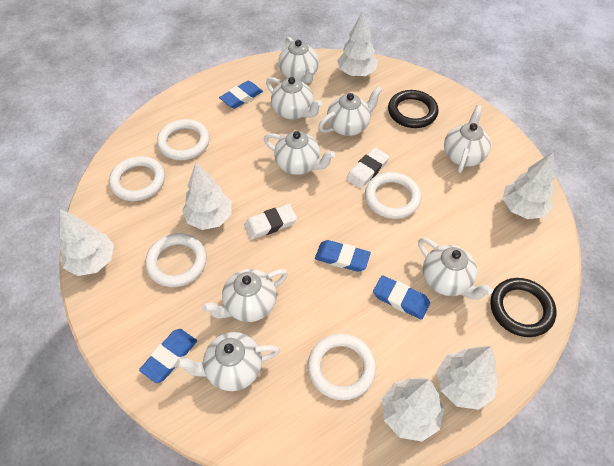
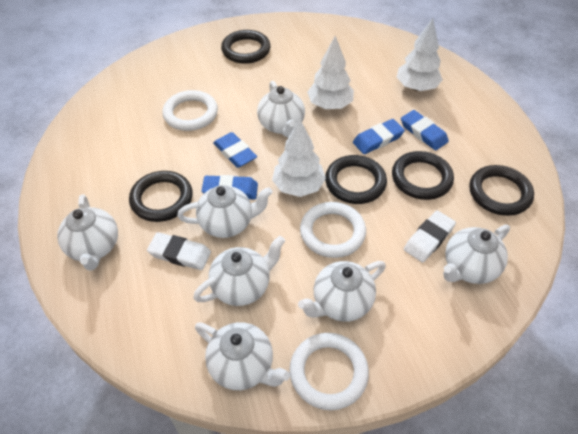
black ring: 2 -> 5
white ring: 5 -> 3
white teapot: 8 -> 7
white tree: 6 -> 3

